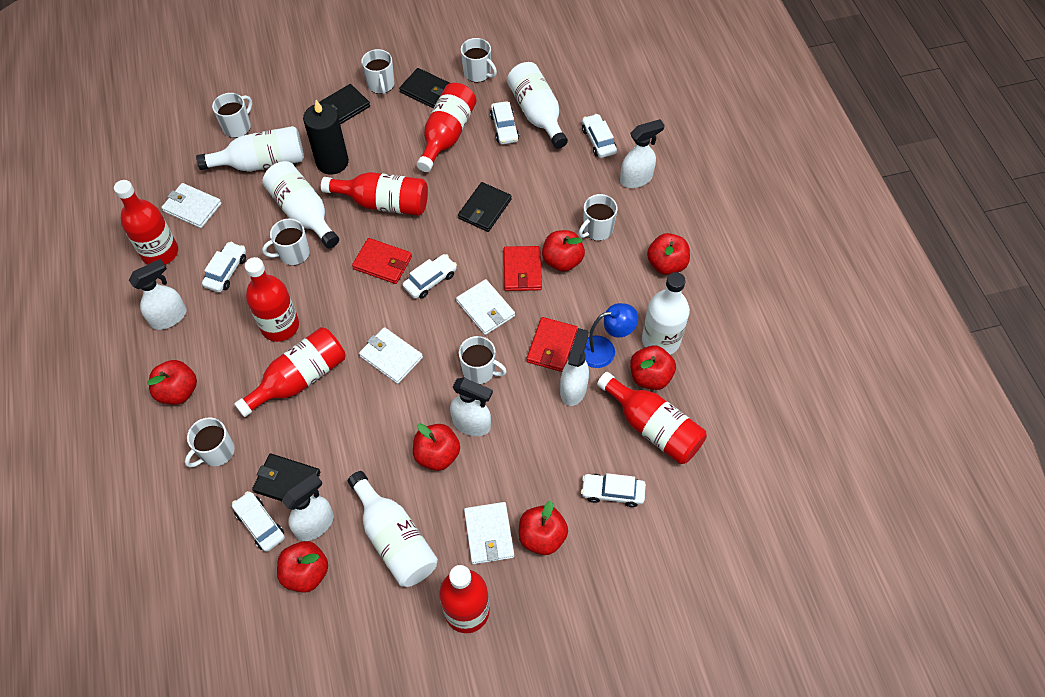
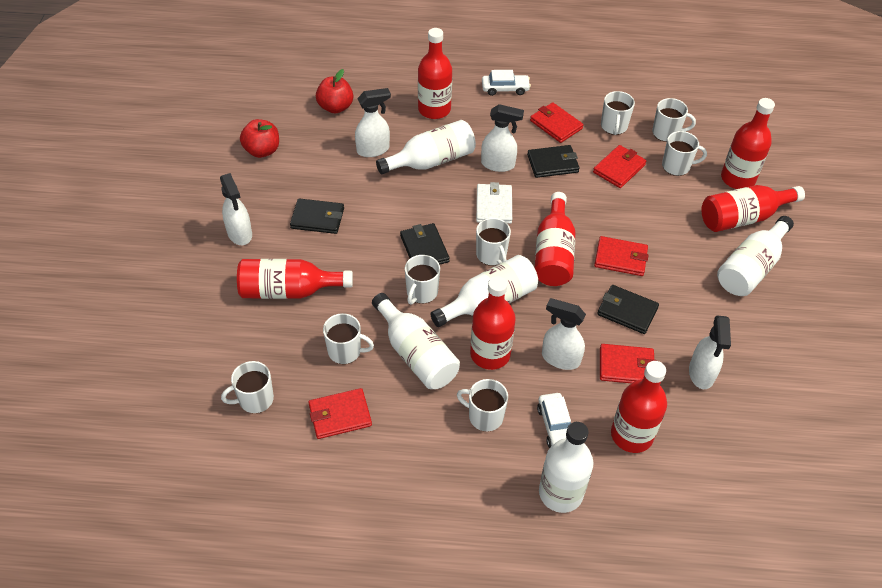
black candle: 1 -> 0
blue lamp: 1 -> 0
red apple: 7 -> 2
red wallet: 3 -> 5
white car: 6 -> 2
white mug: 7 -> 8
white wallet: 4 -> 1

